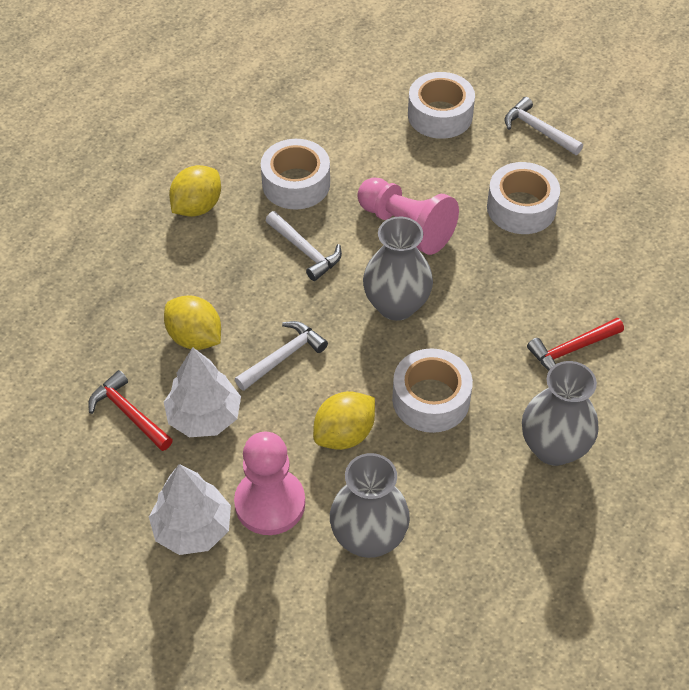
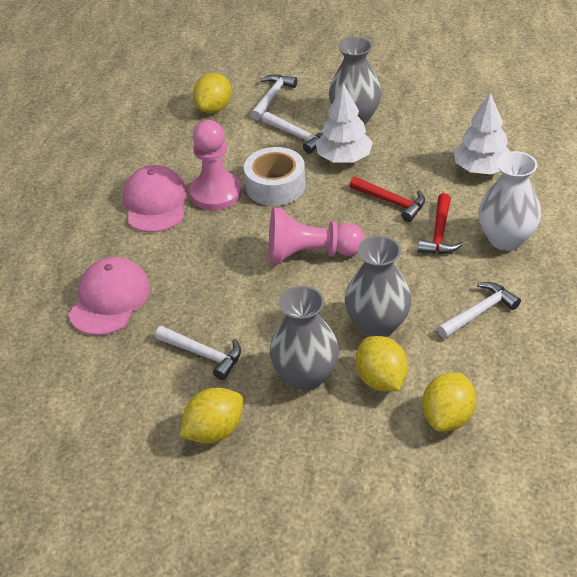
pink cap: 0 -> 2
white hammer: 3 -> 4
white tape: 4 -> 1
white vase: 0 -> 1
yellow lemon: 3 -> 4

